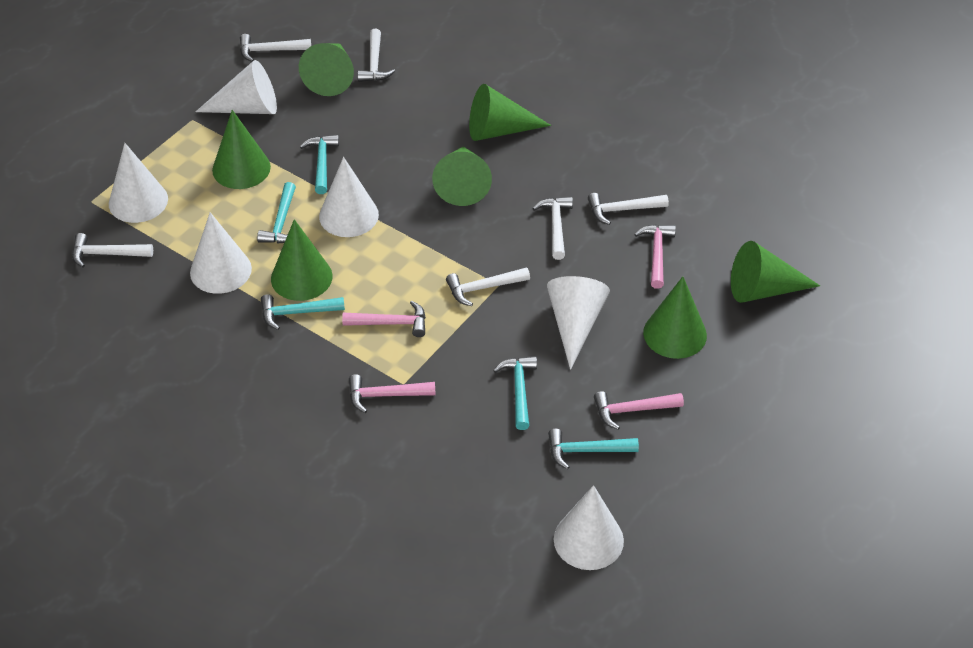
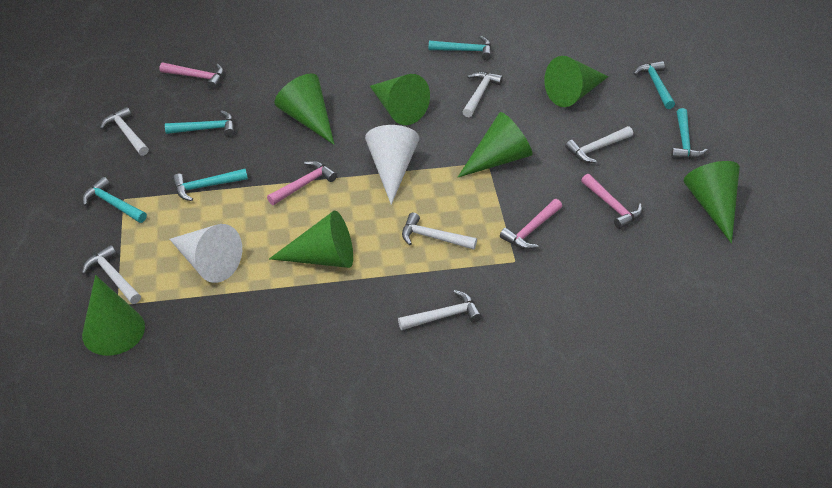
turquoise hammer: 5 -> 6
white cone: 6 -> 2

